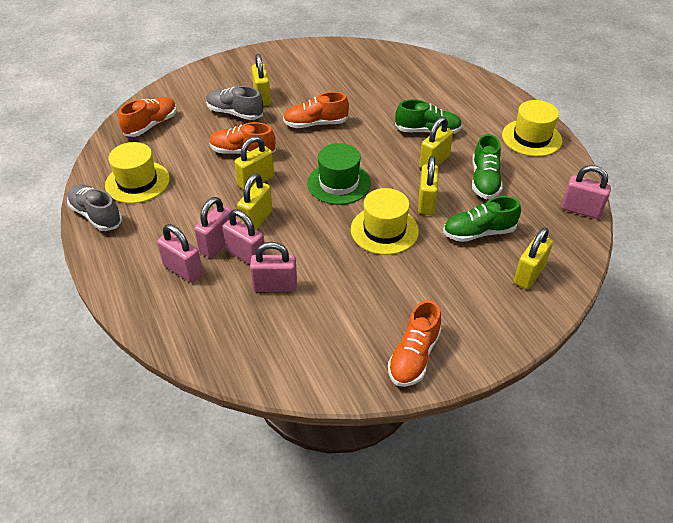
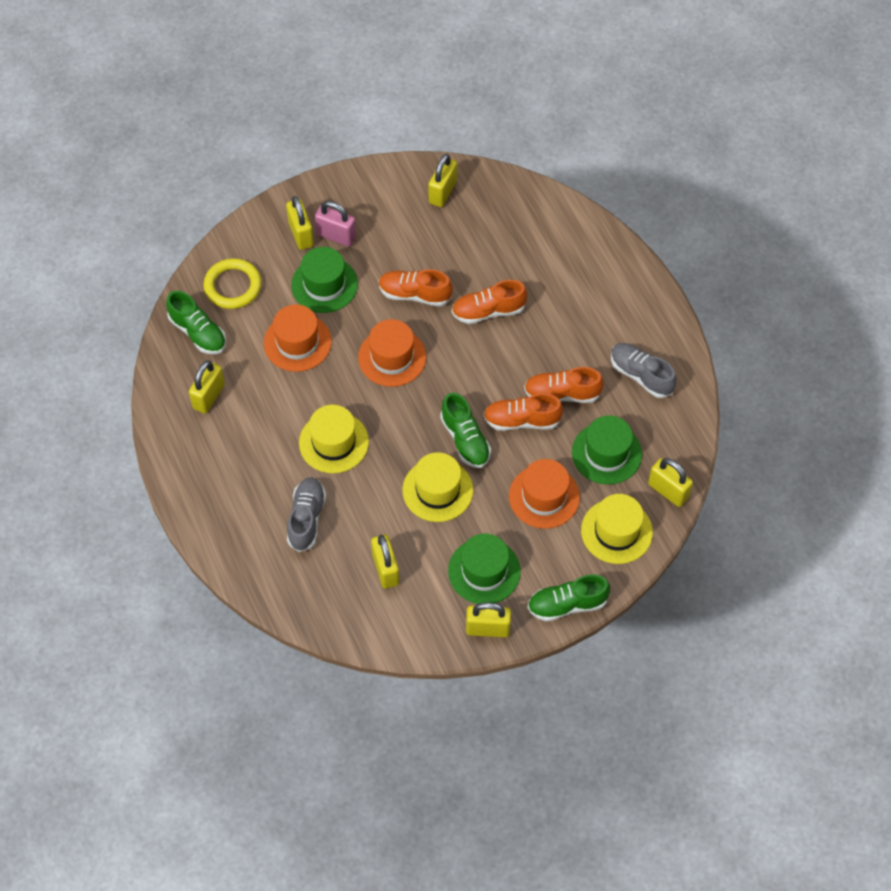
green hat: 1 -> 3
orange hat: 0 -> 3
pink padlock: 5 -> 1
yellow ring: 0 -> 1

